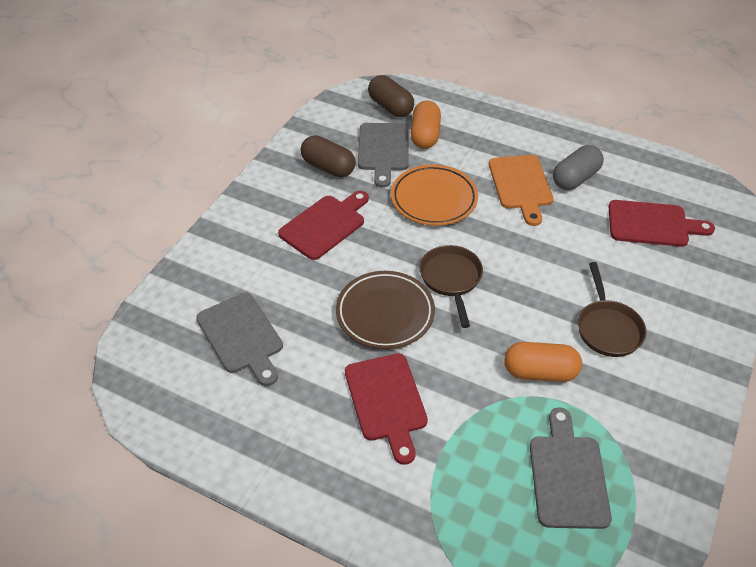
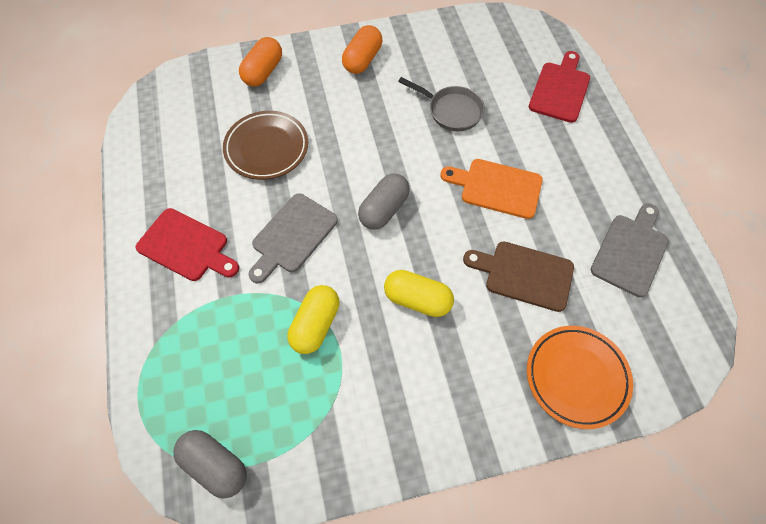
brown capsule: 2 -> 0
brown cutting board: 0 -> 1
brown pan: 2 -> 0
grey capsule: 1 -> 2
grey cutting board: 3 -> 2
grey pan: 0 -> 1
red cutting board: 3 -> 2
yellow capsule: 0 -> 2

